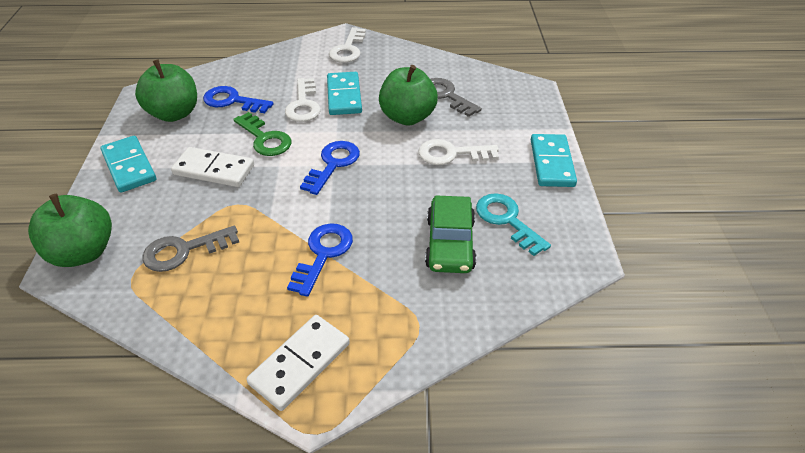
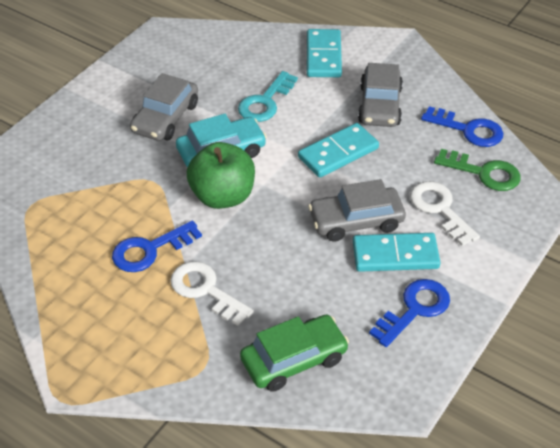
green apple: 3 -> 1
grey car: 0 -> 3
grey key: 2 -> 0
turquoise car: 0 -> 1
white domino: 2 -> 0
white key: 3 -> 2

